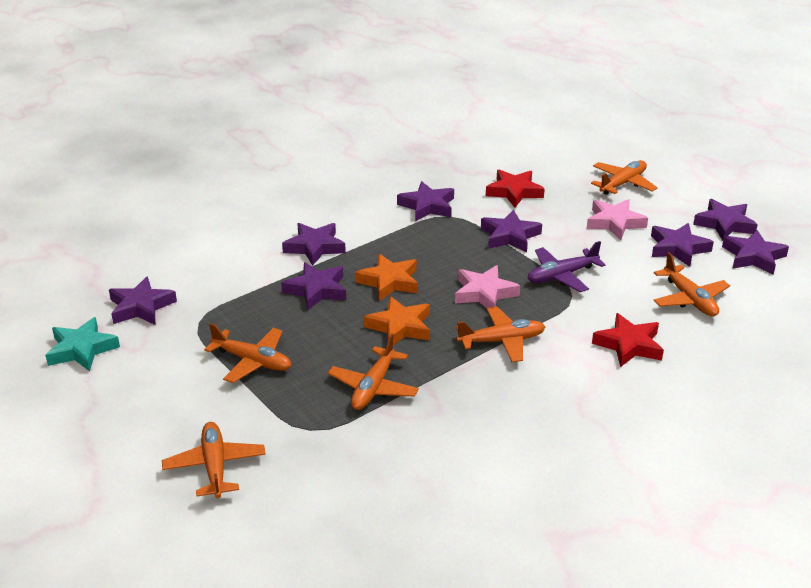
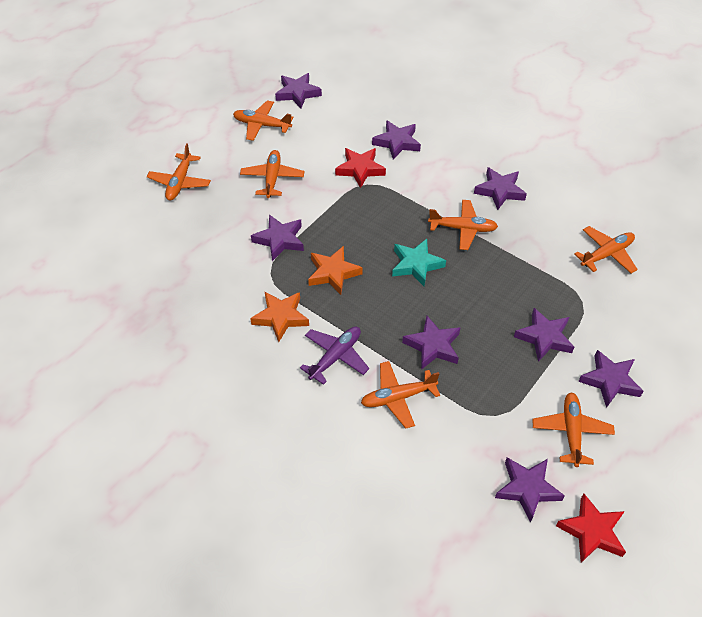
orange plane: 6 -> 7
pink star: 2 -> 0

